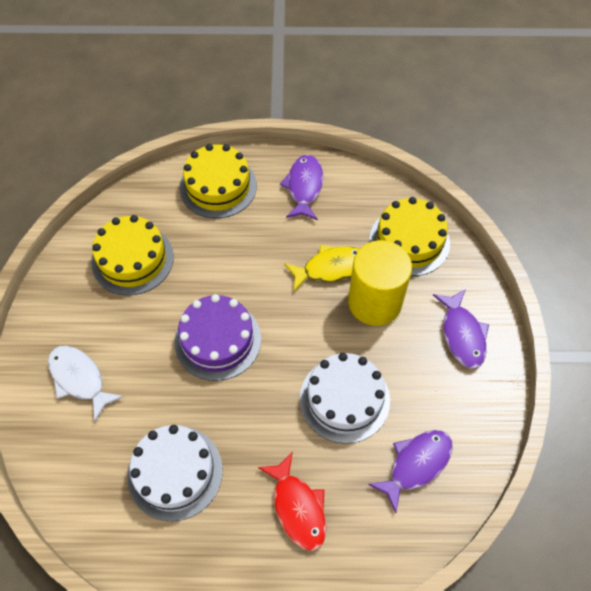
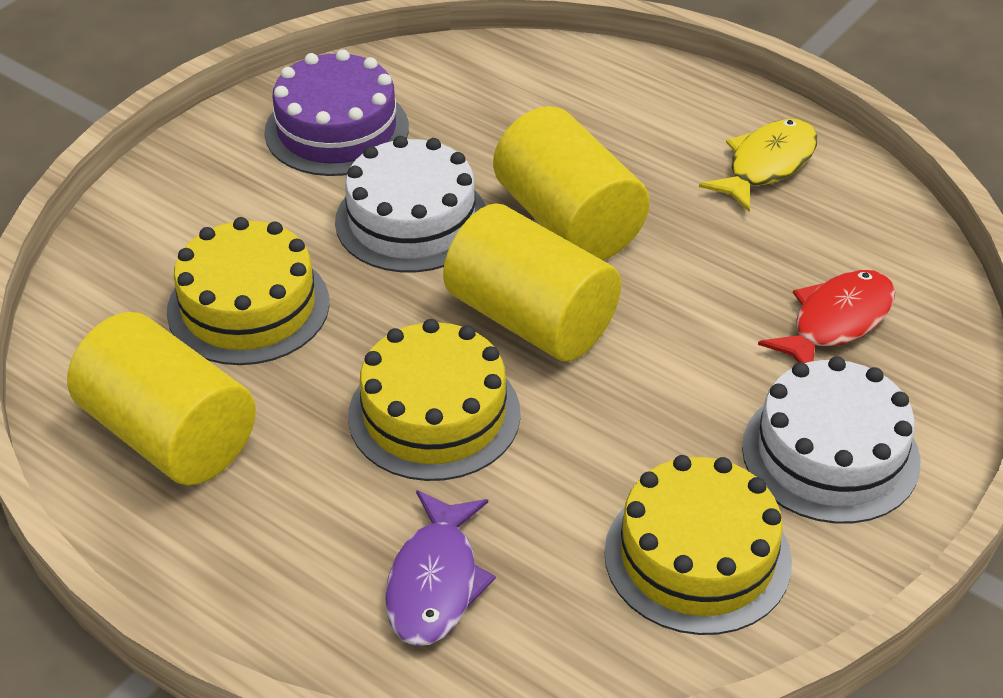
purple fish: 3 -> 1
white fish: 1 -> 0
yellow cylinder: 1 -> 3

